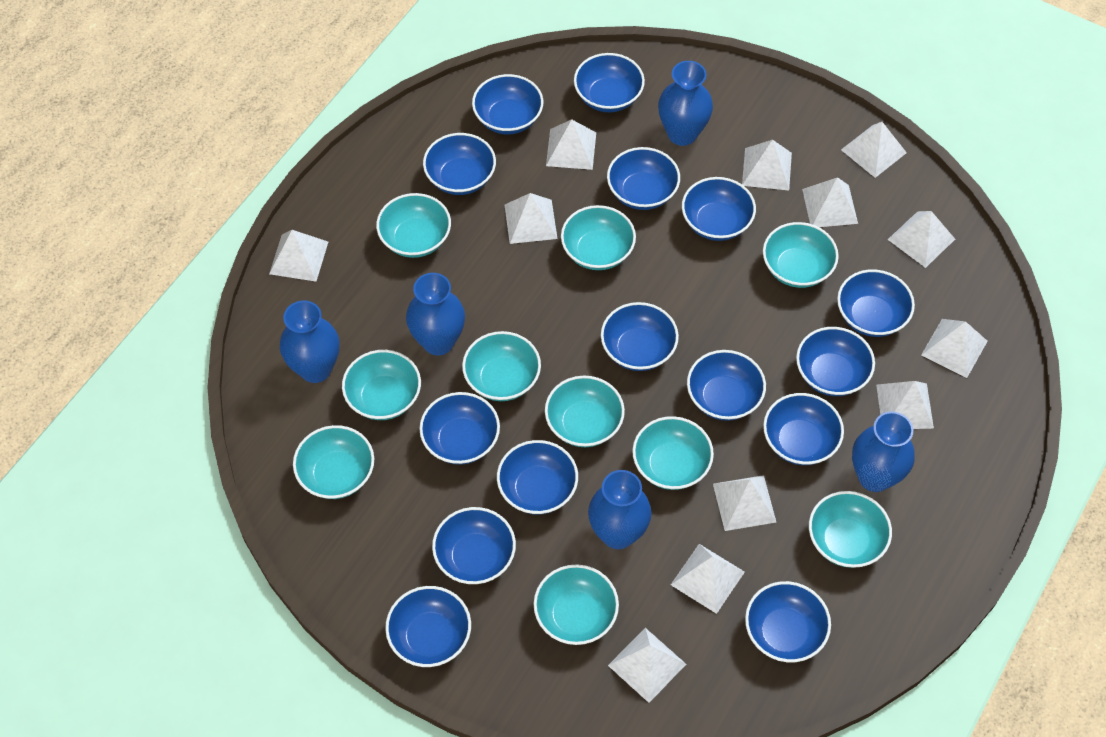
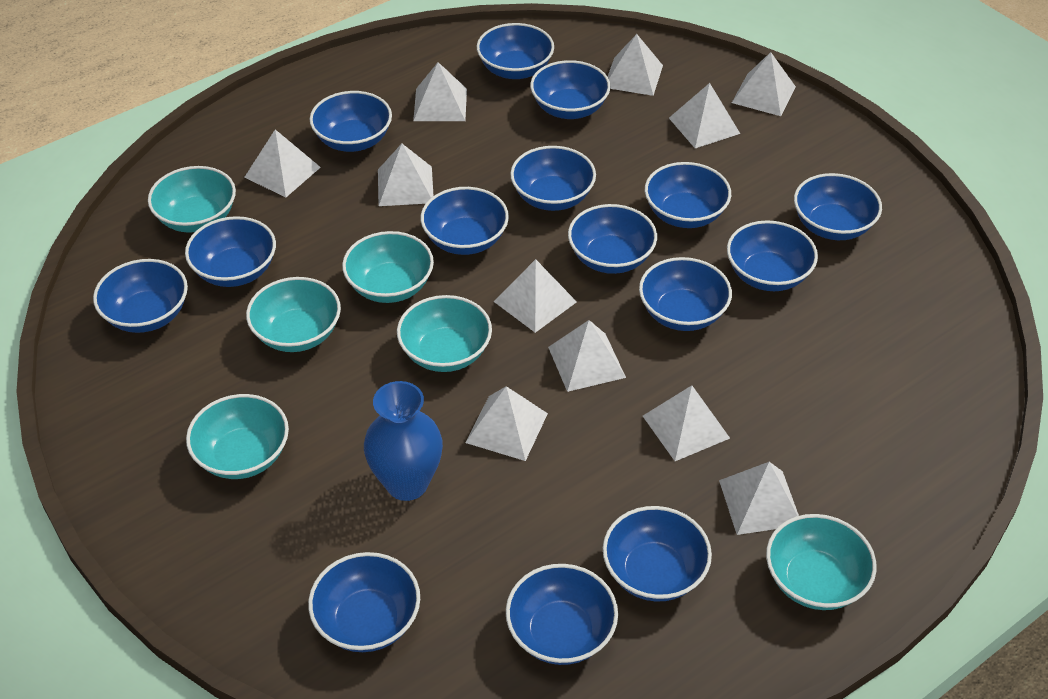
blue vase: 5 -> 1
turquoise bowl: 10 -> 6
white pyramid: 12 -> 11

